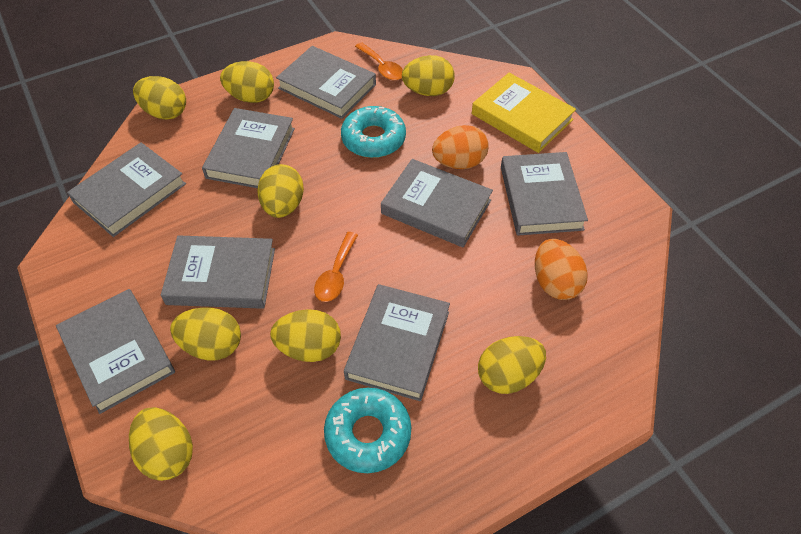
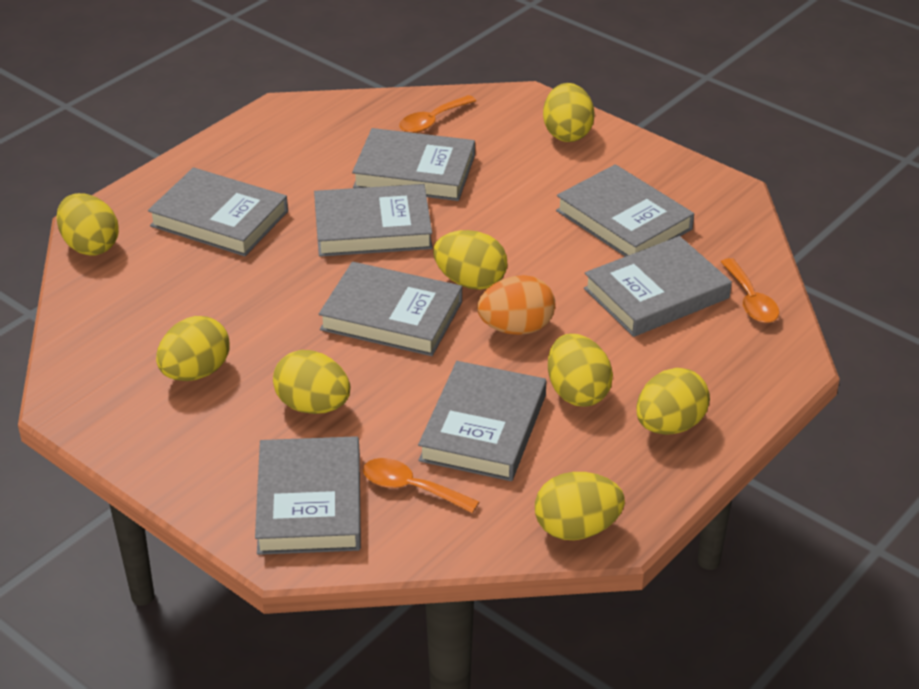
orange egg: 2 -> 1
orange spoon: 2 -> 3
turquoise donut: 2 -> 0
yellow book: 1 -> 0

